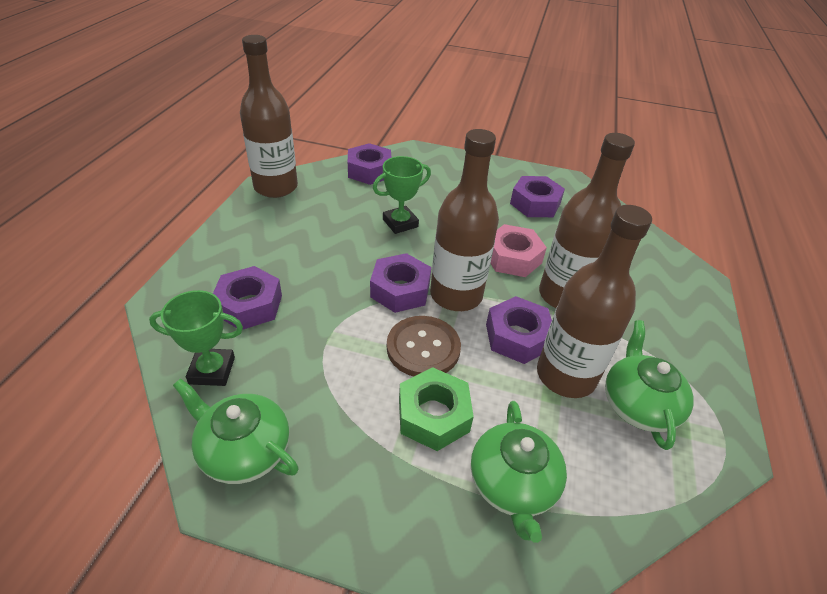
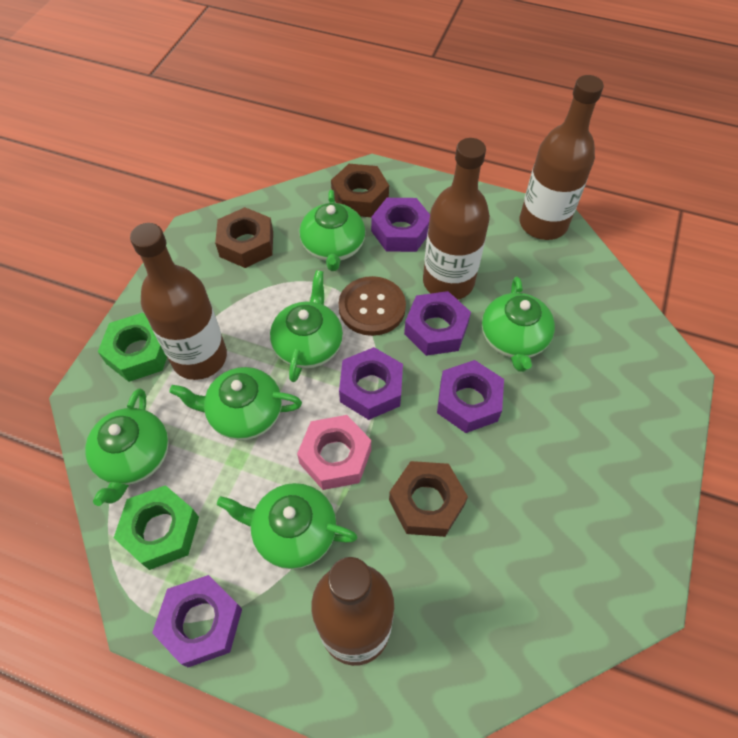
brown nut: 0 -> 3
green nut: 1 -> 2
green teapot: 3 -> 6
green trophy: 2 -> 0

